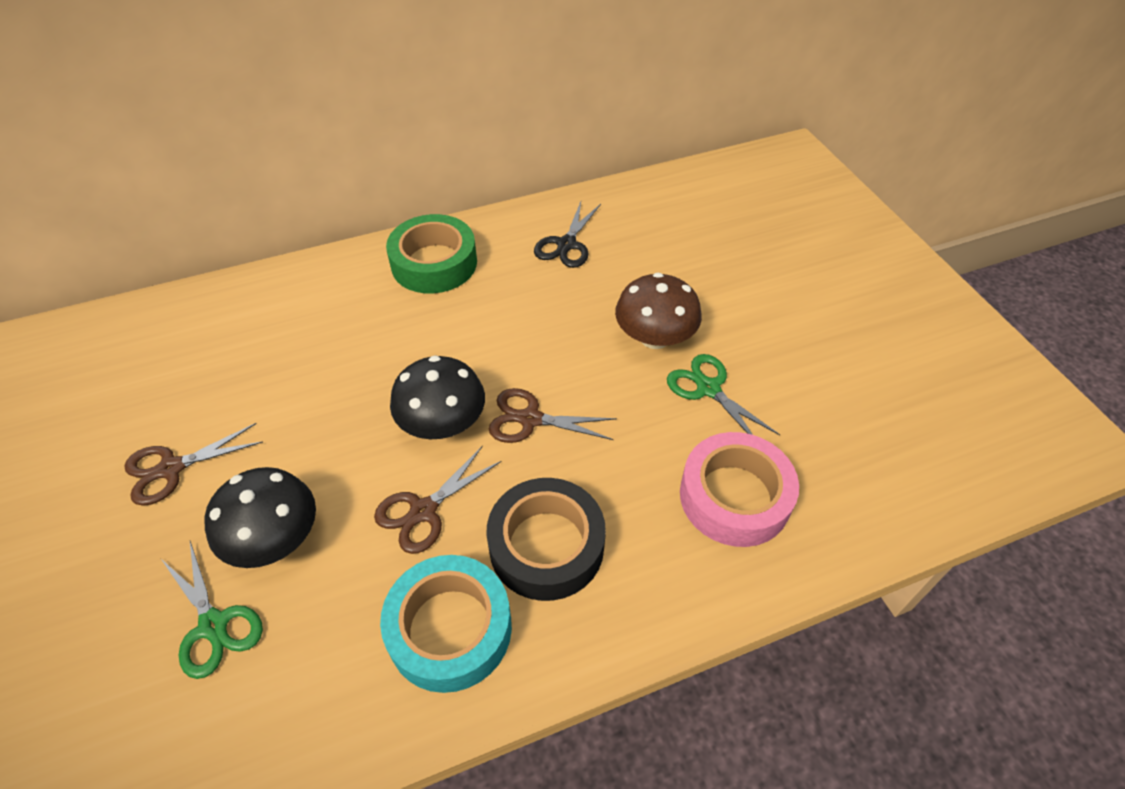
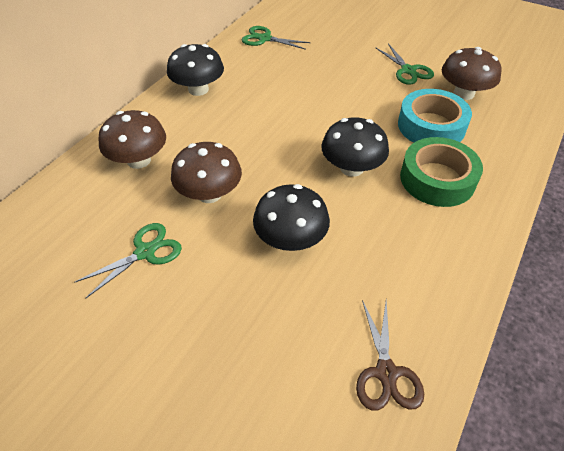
black mushroom: 2 -> 3
black scissors: 1 -> 0
black tape: 1 -> 0
brown mushroom: 1 -> 3
brown scissors: 3 -> 1
green scissors: 2 -> 3
pink tape: 1 -> 0

